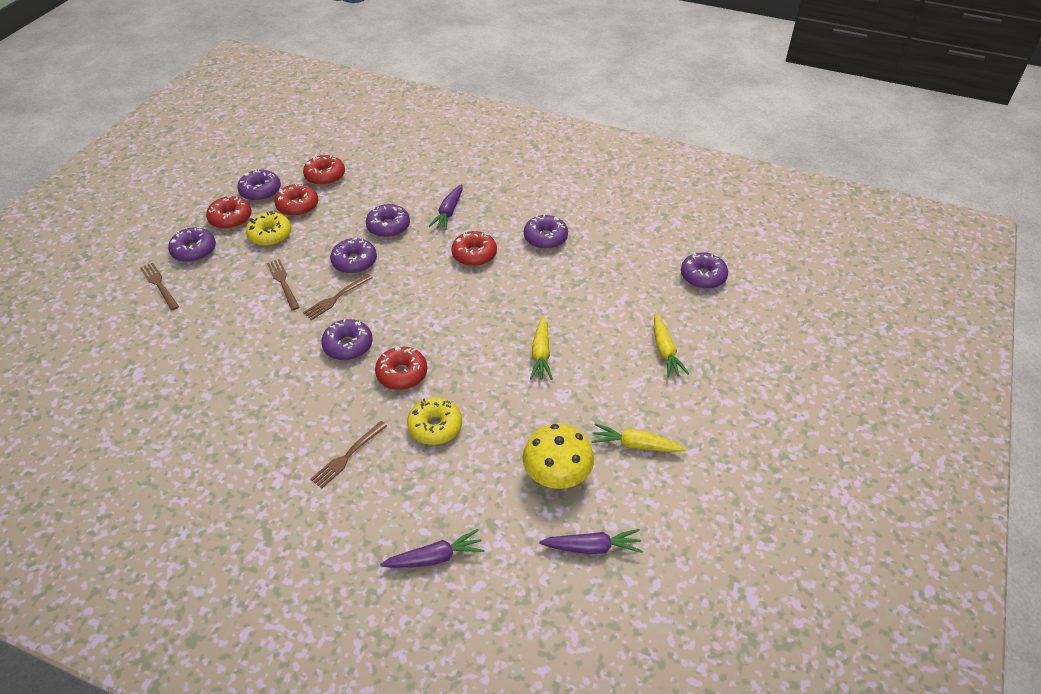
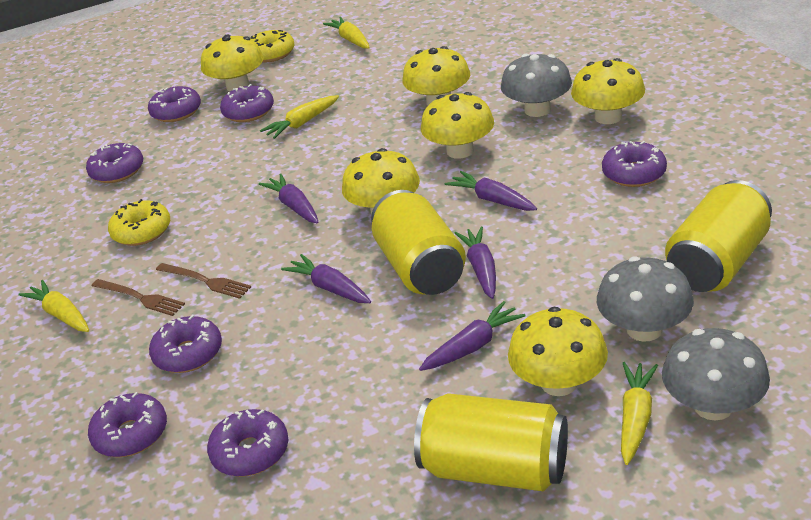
brown fork: 4 -> 2
grey mushroom: 0 -> 3
purple carrot: 3 -> 5
red donut: 5 -> 0
yellow can: 0 -> 3
yellow carrot: 3 -> 4
yellow mushroom: 1 -> 6

